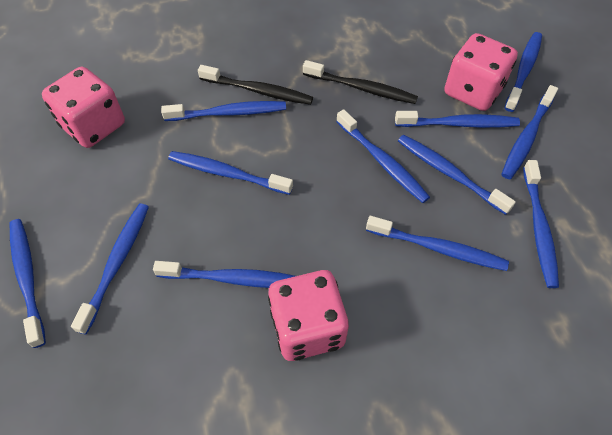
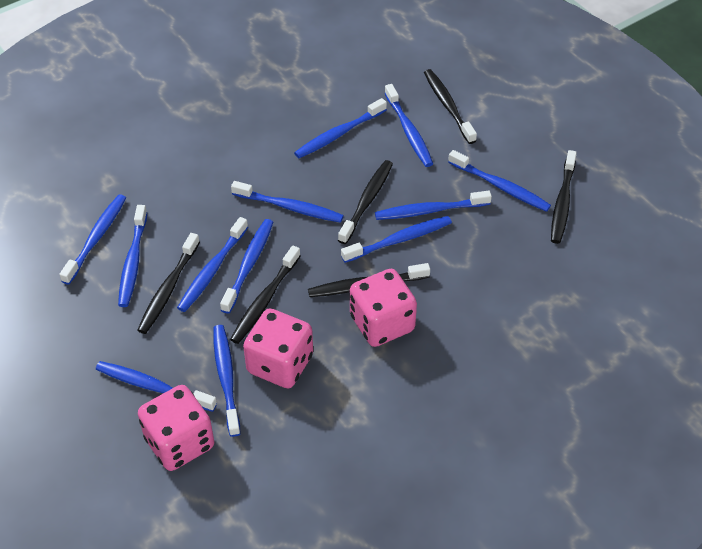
black toothbrush: 2 -> 6

